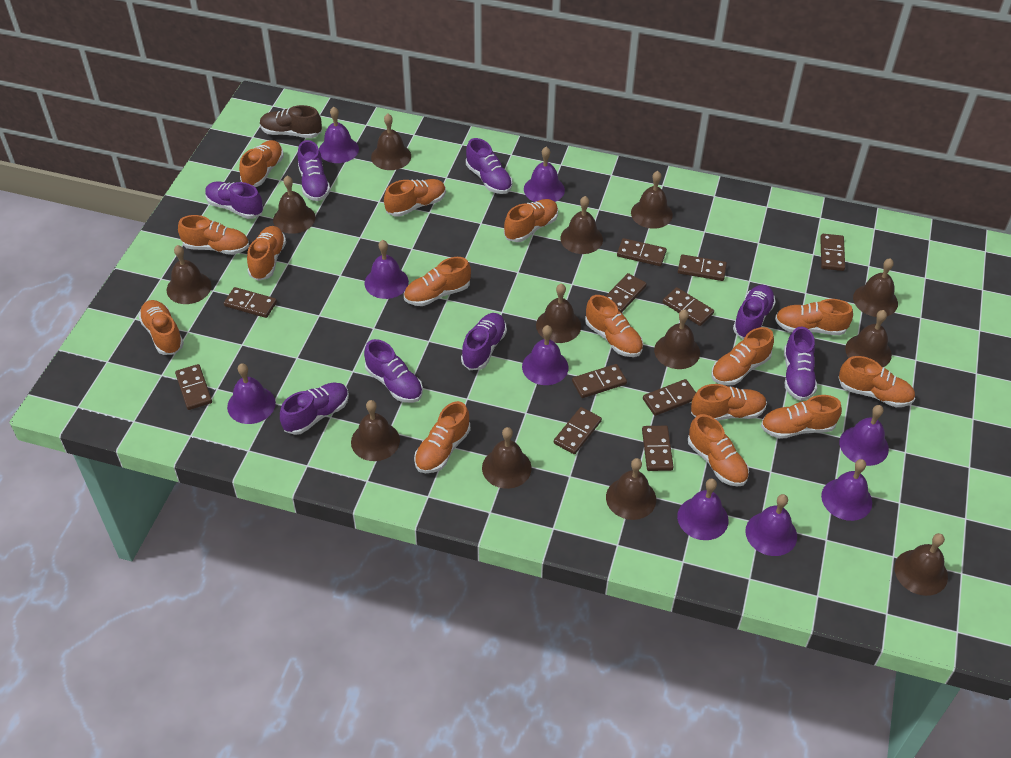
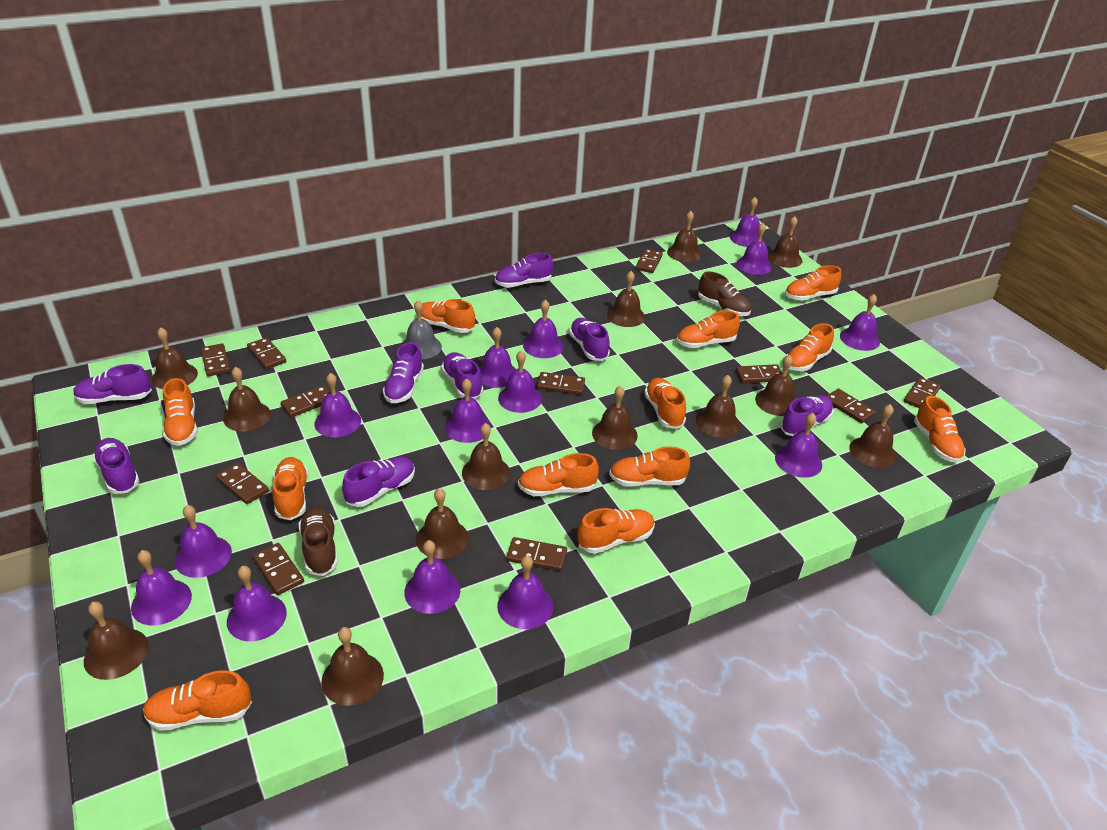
brown shoe: 1 -> 2
grey bell: 0 -> 1
orange shoe: 15 -> 12
purple bell: 9 -> 14

